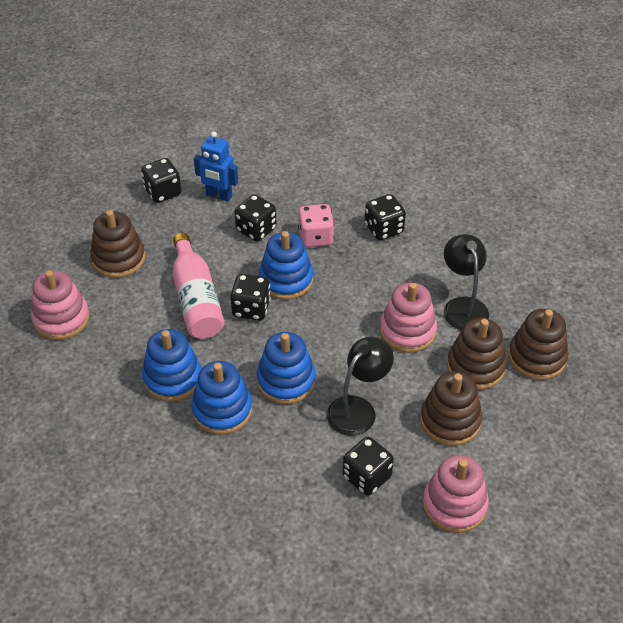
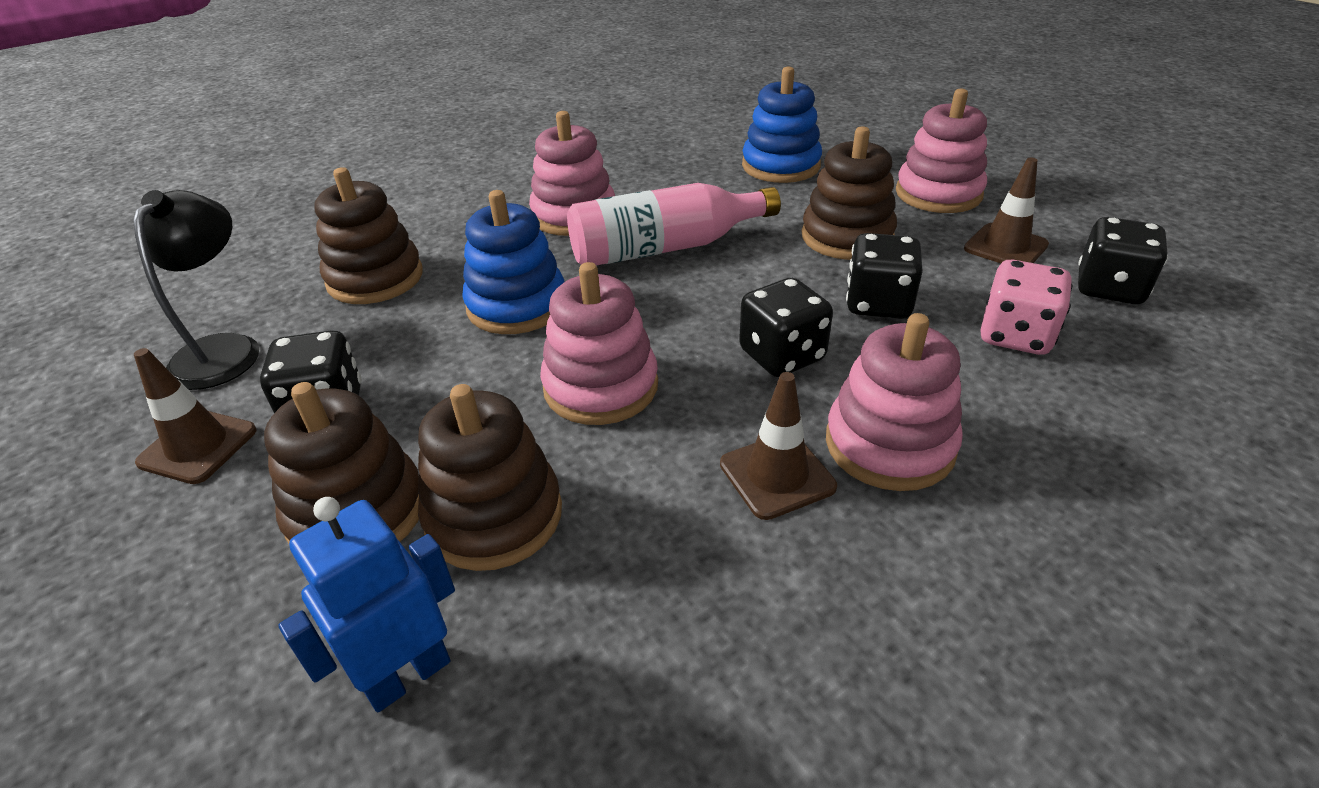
black dice: 5 -> 4
black lamp: 2 -> 1
blue stacking toy: 4 -> 2
brown traffic cone: 0 -> 3
pink stacking toy: 3 -> 4

